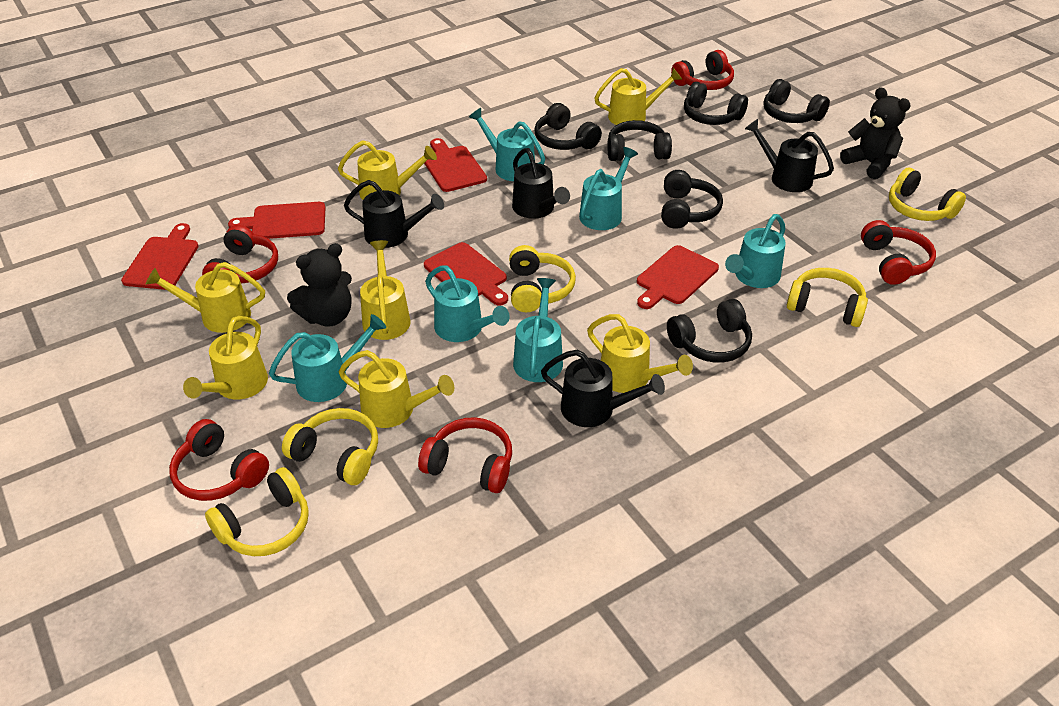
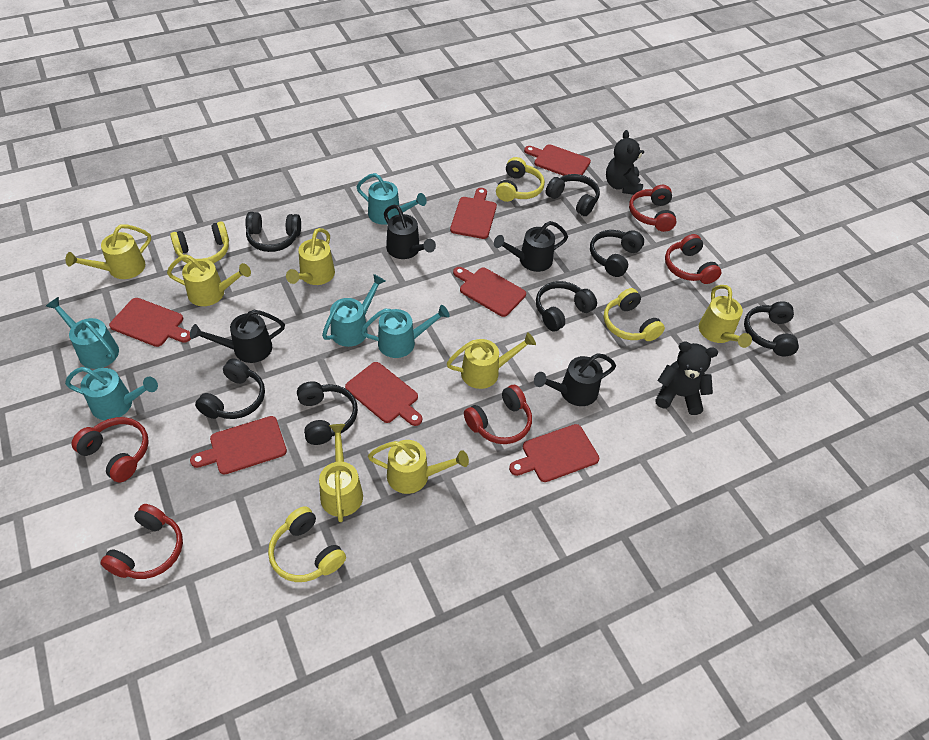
black headphones: 6 -> 7
red cutting board: 5 -> 7
turquoise watering can: 6 -> 5
yellow headphones: 5 -> 4

